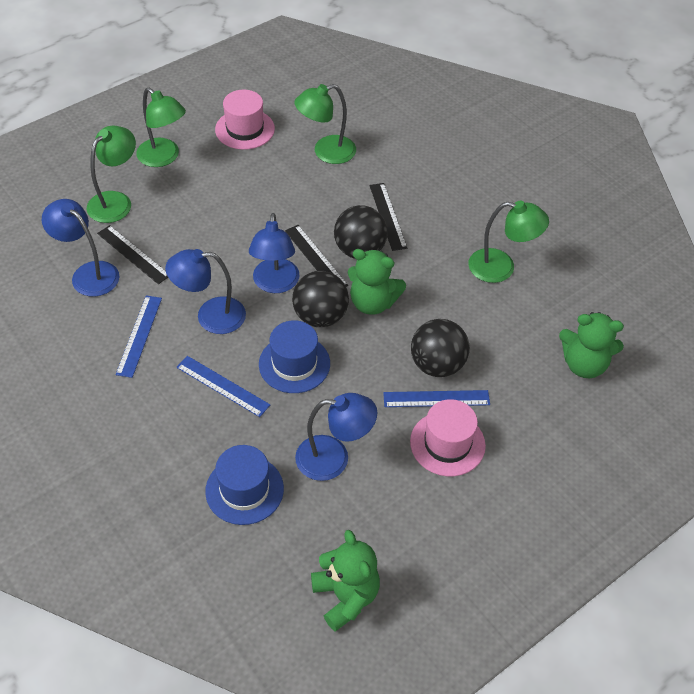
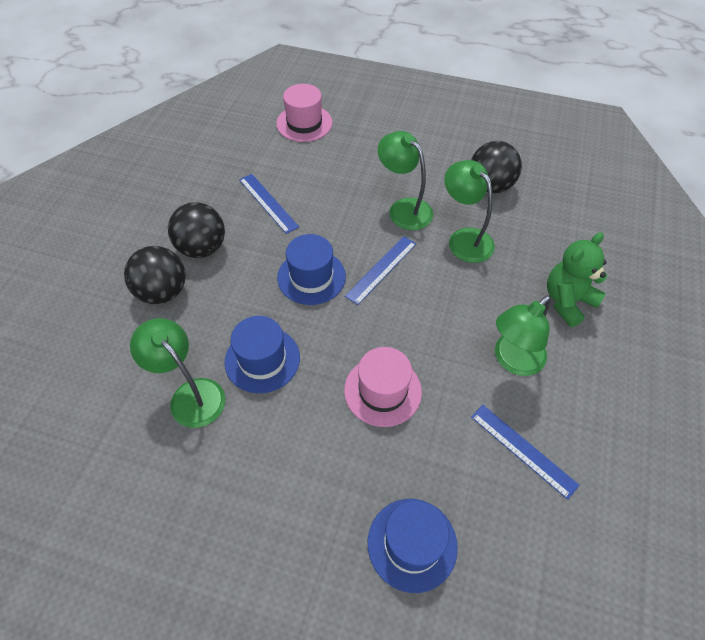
black ruler: 3 -> 0
blue hat: 2 -> 3
blue lamp: 4 -> 0
green teddy bear: 3 -> 1

